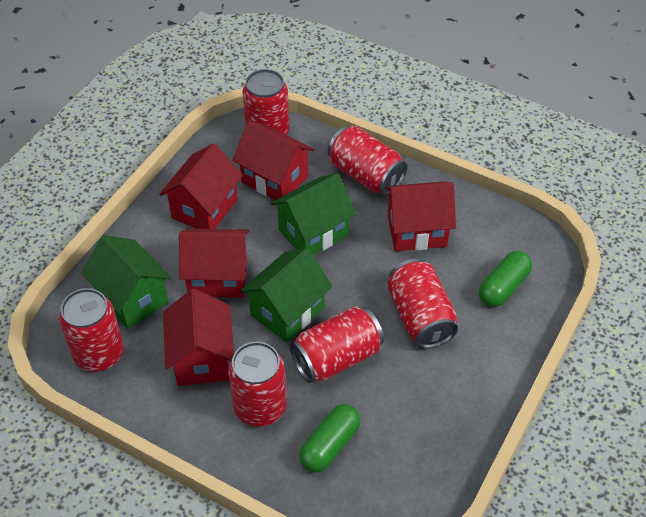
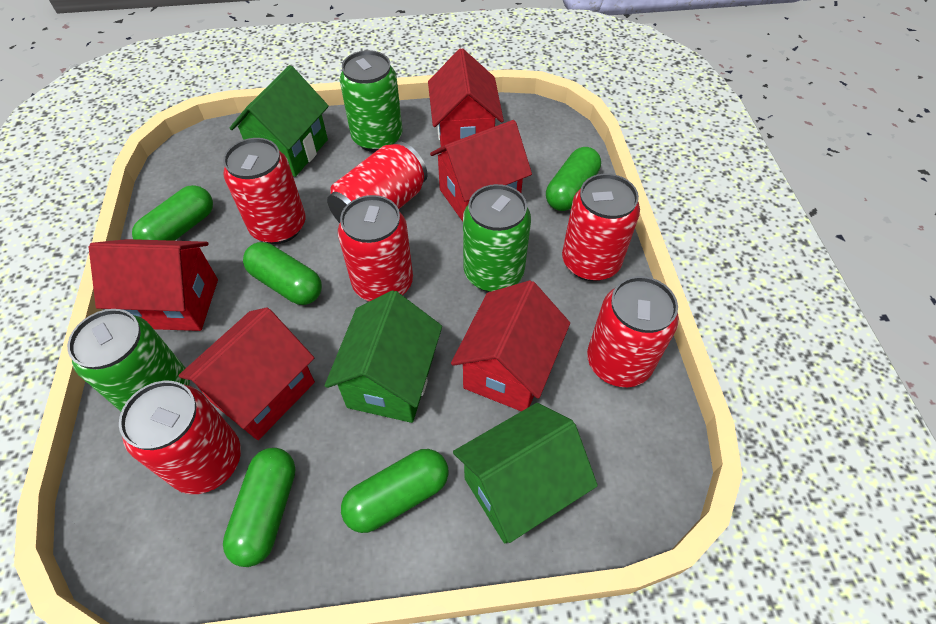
green can: 0 -> 3
green capsule: 2 -> 5

